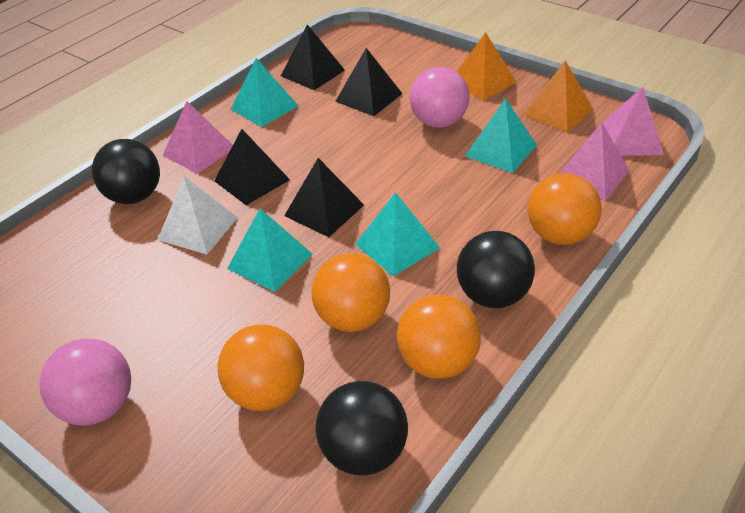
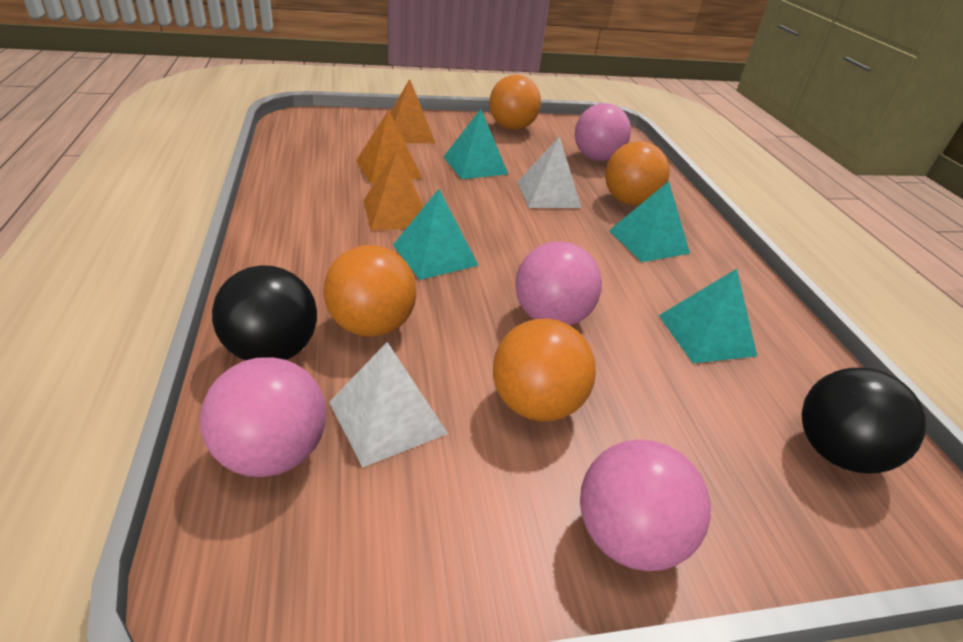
black ball: 3 -> 2
black pyramid: 4 -> 0
orange pyramid: 2 -> 3
pink ball: 2 -> 4
pink pyramid: 3 -> 0
white pyramid: 1 -> 2

